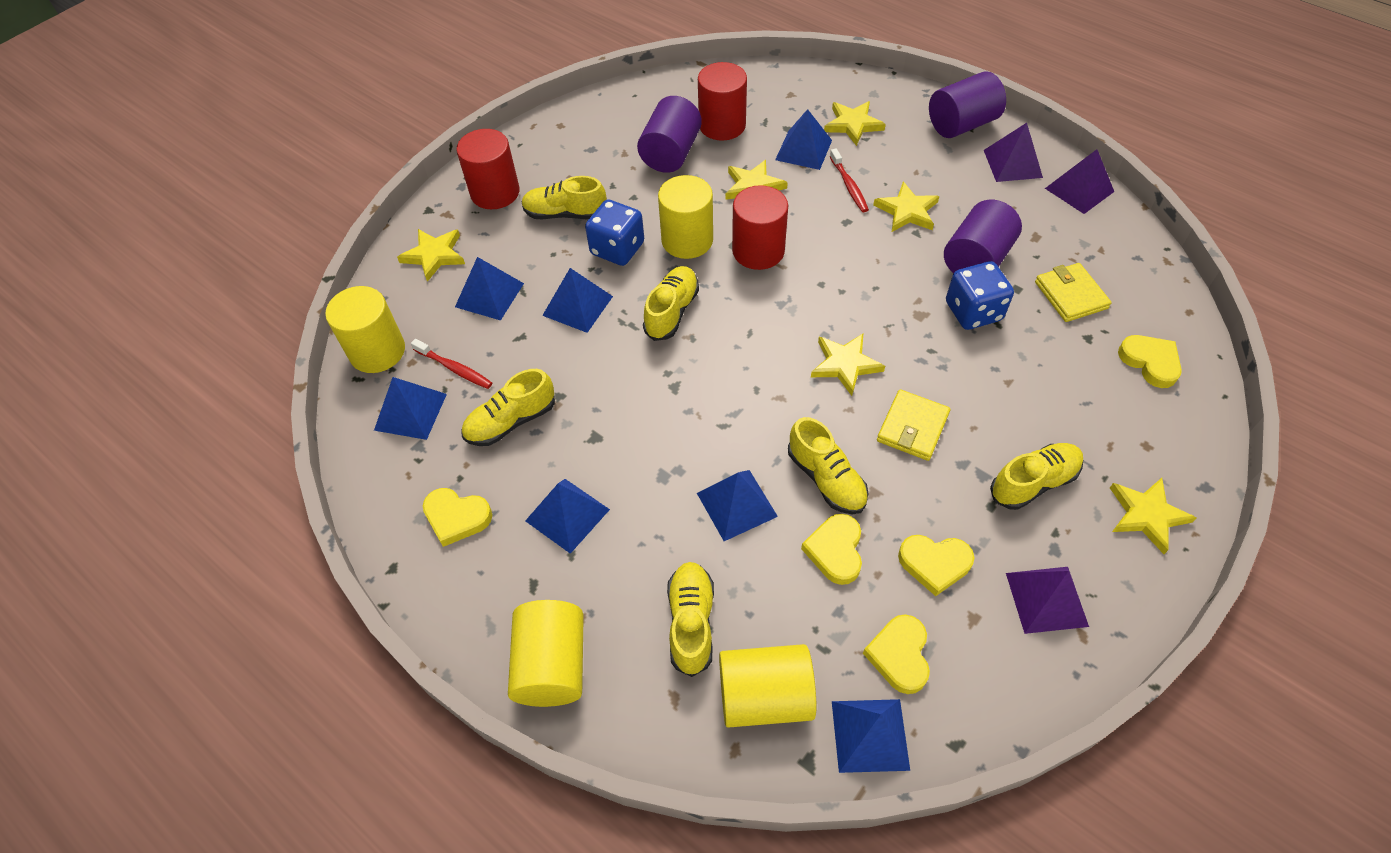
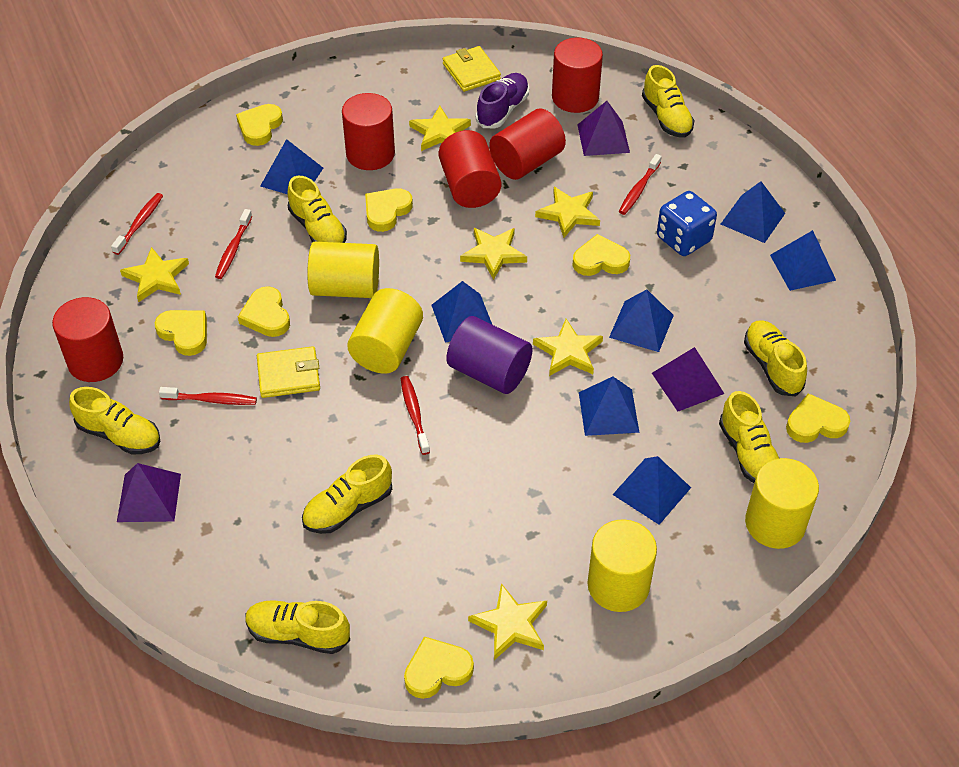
blue dice: 2 -> 1
purple cylinder: 3 -> 1
purple shoe: 0 -> 1
red cylinder: 3 -> 5
red toothbrush: 2 -> 5
yellow heart: 5 -> 7
yellow shoe: 6 -> 7

